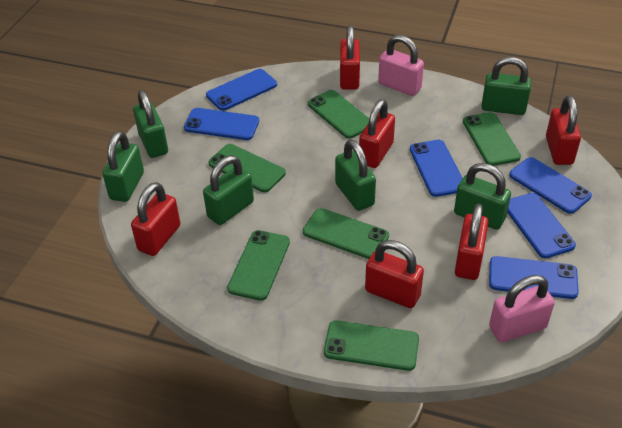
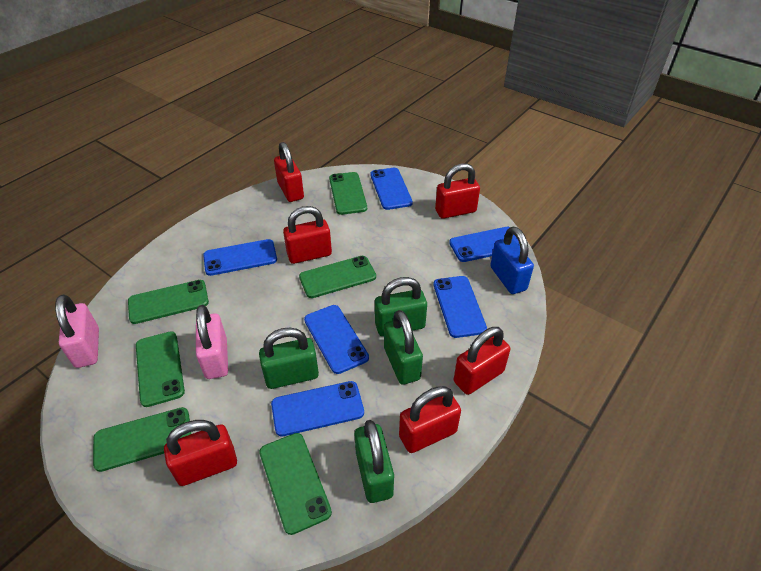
blue padlock: 0 -> 1
green padlock: 6 -> 4

